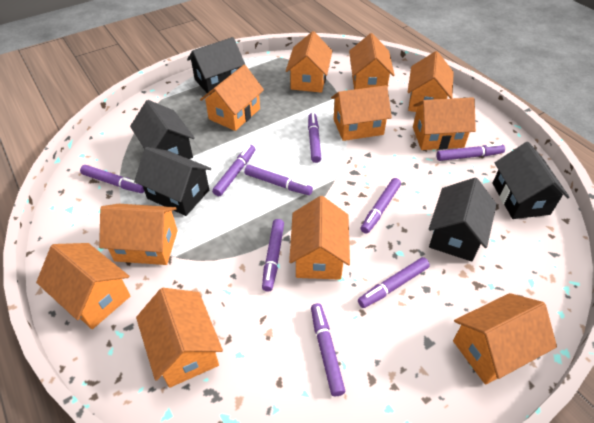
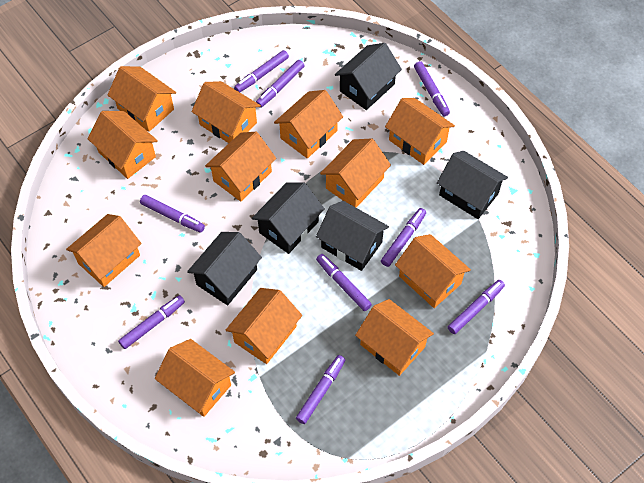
orange house: 11 -> 12

